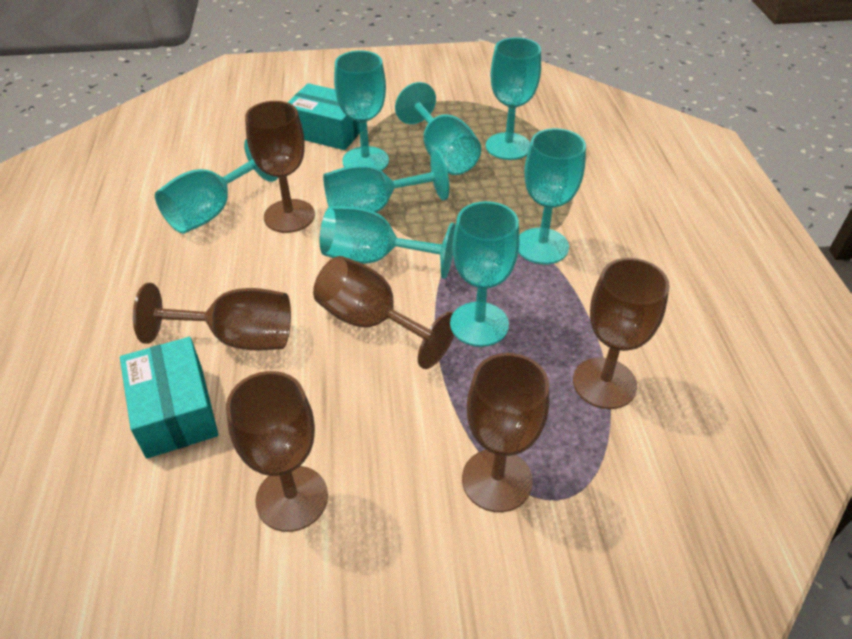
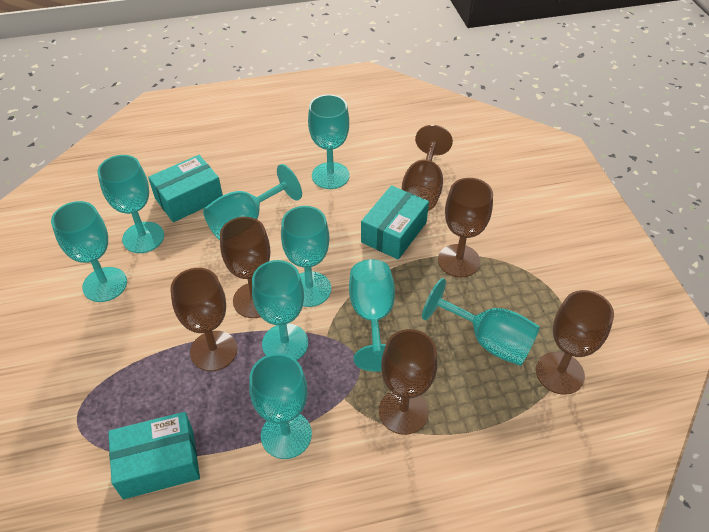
turquoise box: 2 -> 3
turquoise goblet: 8 -> 9

